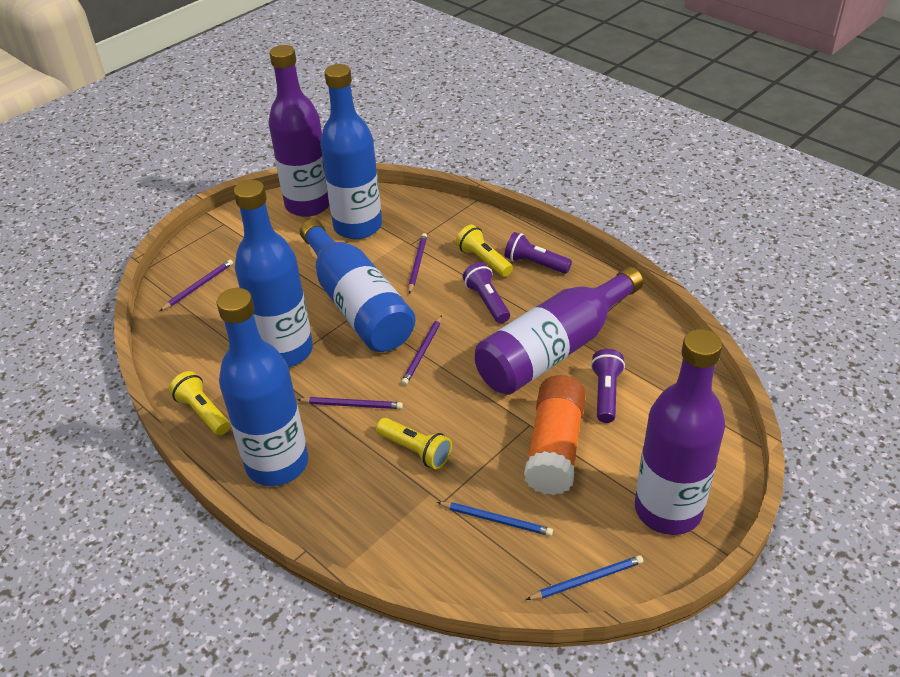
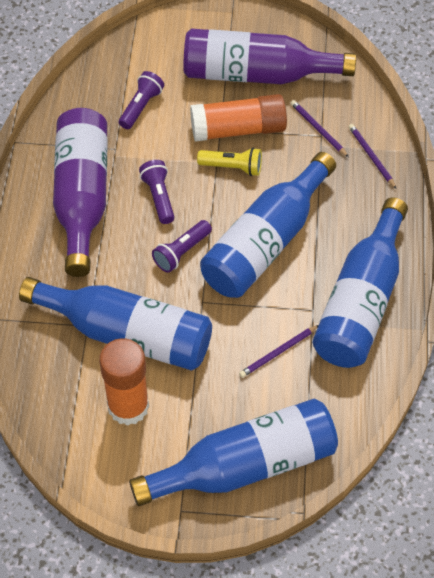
blue pencil: 2 -> 0
orange glue stick: 1 -> 2
purple bottle: 3 -> 2
purple pencil: 4 -> 3
yellow flashlight: 3 -> 1

